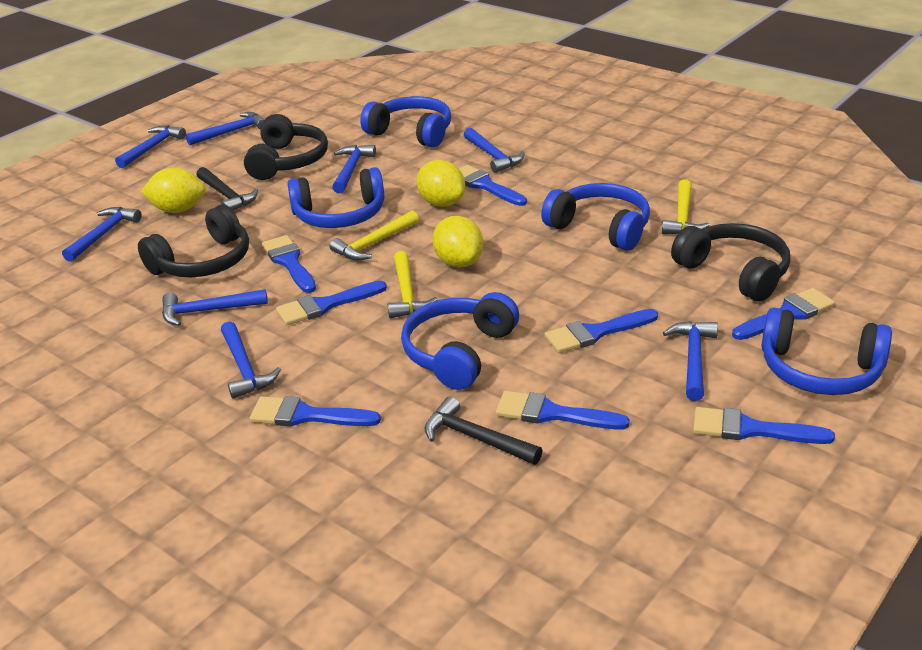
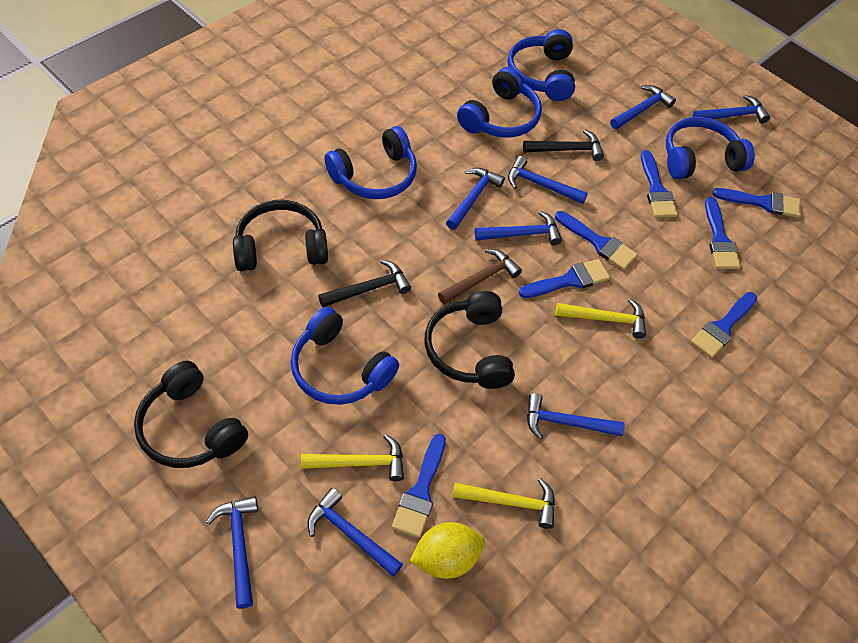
blue brush: 8 -> 7
brown hammer: 0 -> 1
yellow lemon: 3 -> 1

